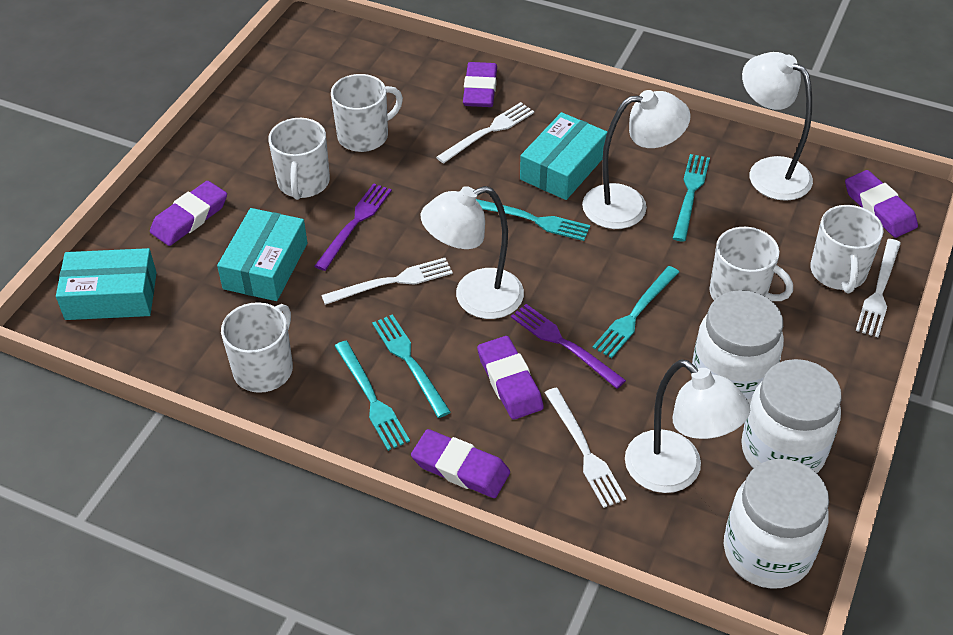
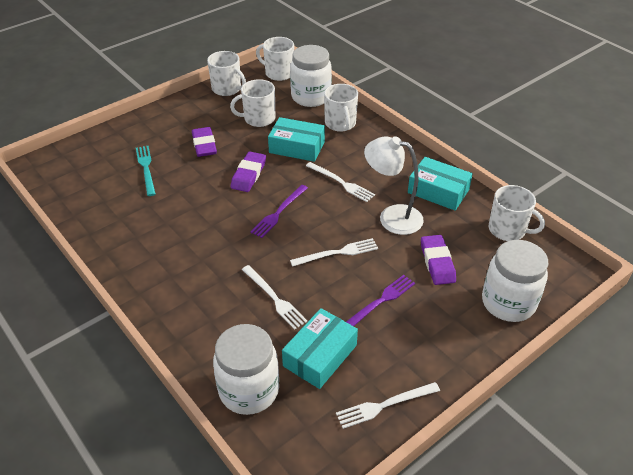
purple eraser: 5 -> 3
turquoise fork: 5 -> 1
white lamp: 4 -> 1

